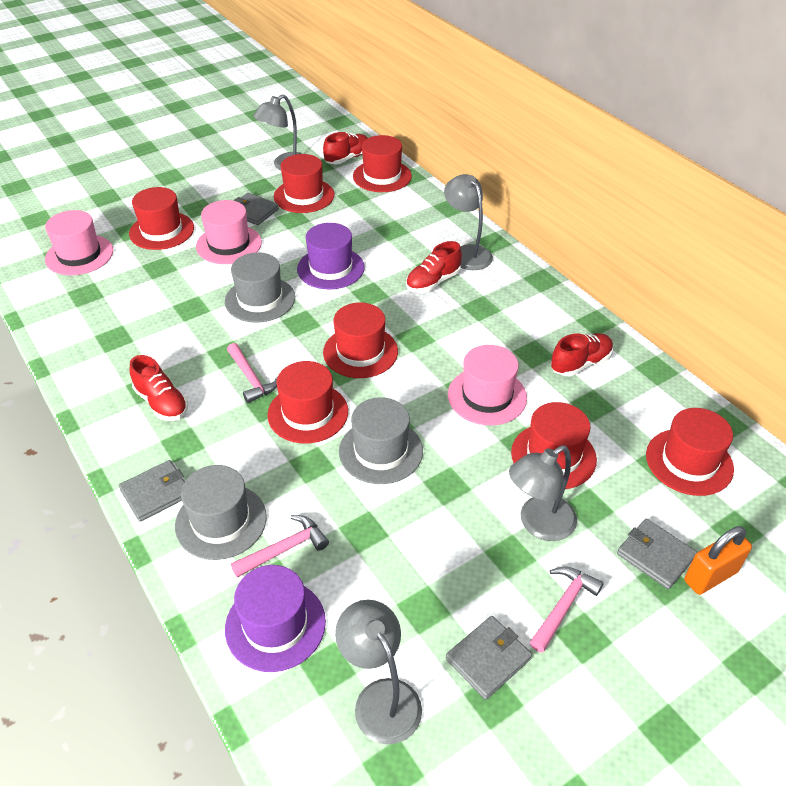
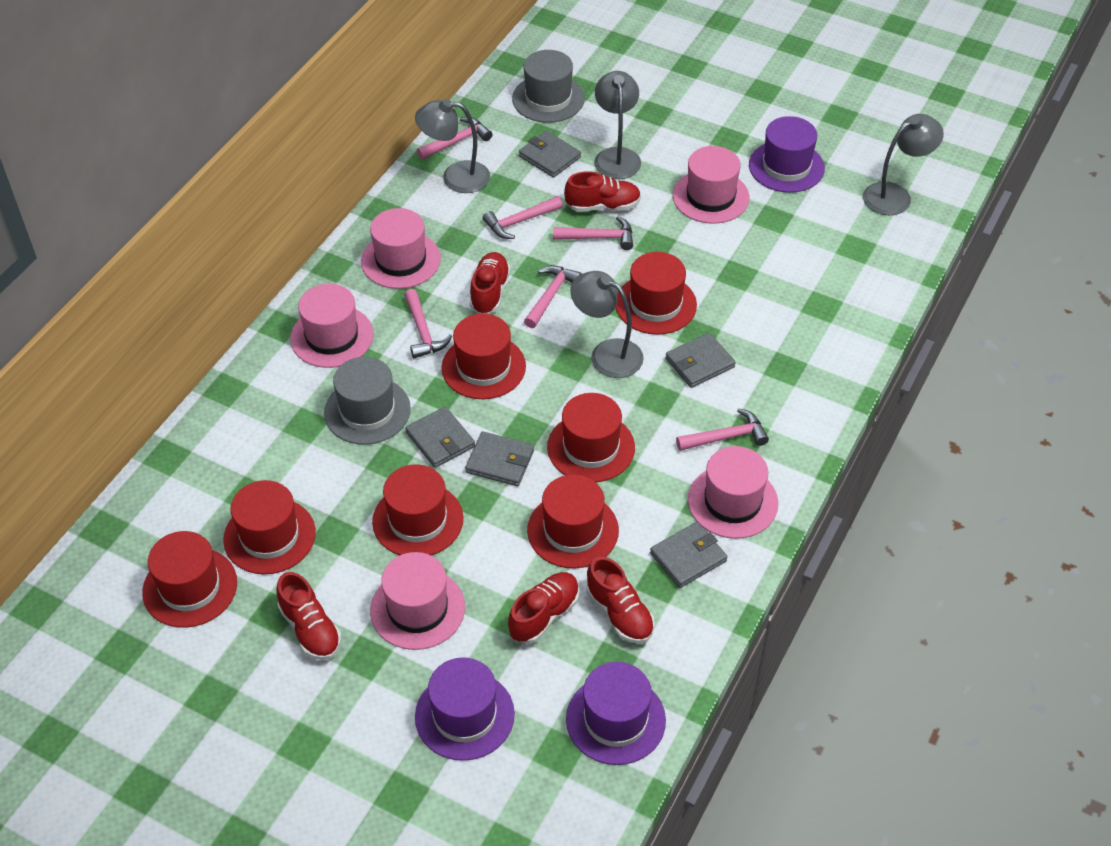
grey hat: 3 -> 2
grey wallet: 4 -> 5
orange padlock: 1 -> 0
pink hammer: 3 -> 6
pink hat: 3 -> 5
purple hat: 2 -> 3
red shoe: 4 -> 5

